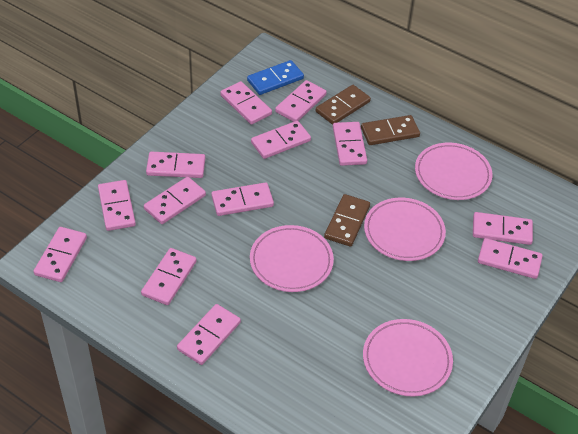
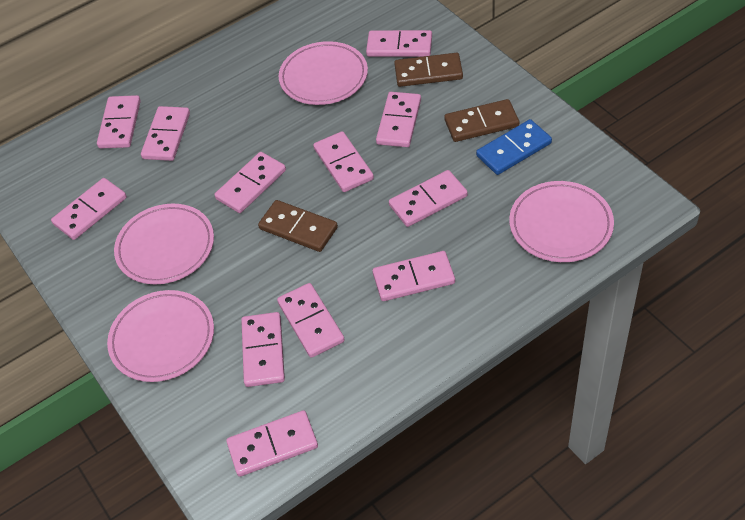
pink domino: 13 -> 12

